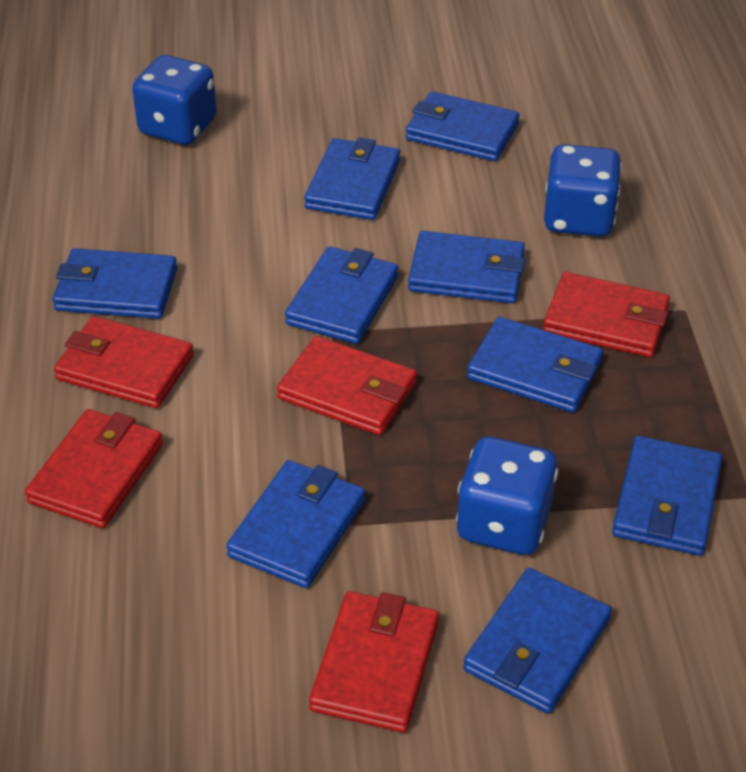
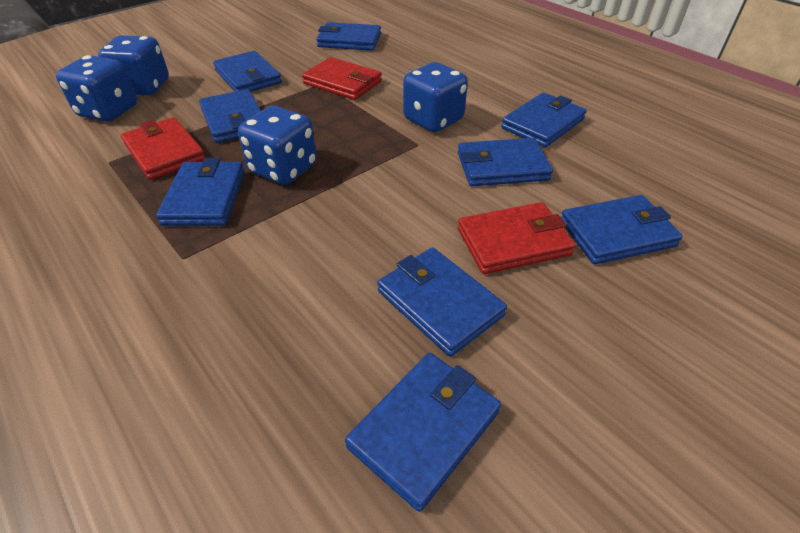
blue dice: 3 -> 4
red wallet: 5 -> 3

